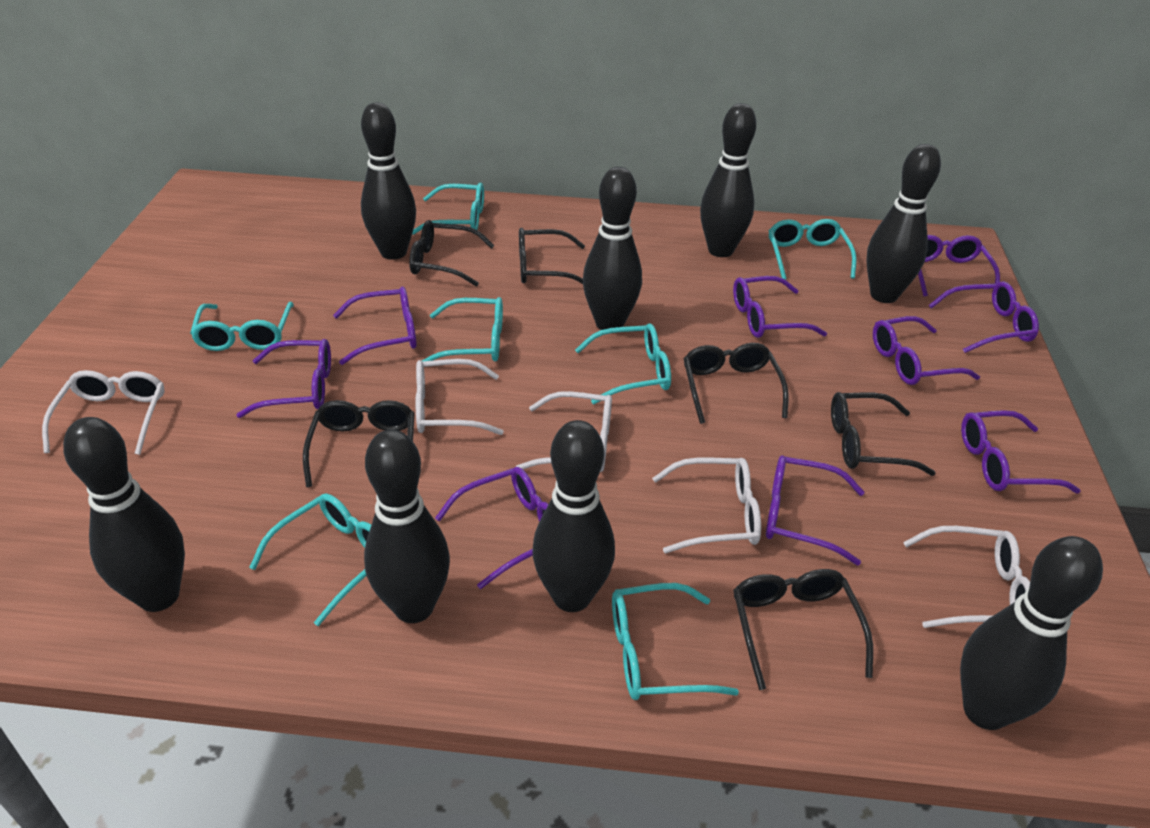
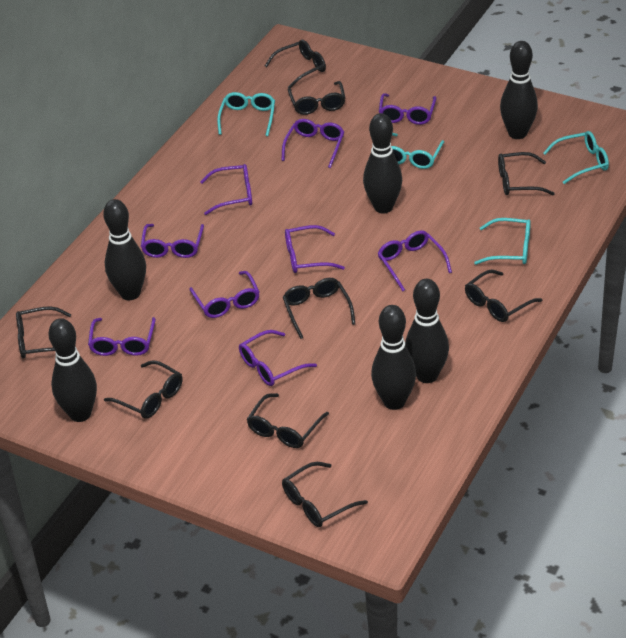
black bowling pin: 8 -> 6
black glasses: 6 -> 9
turquoise glasses: 7 -> 4
white glasses: 5 -> 0

